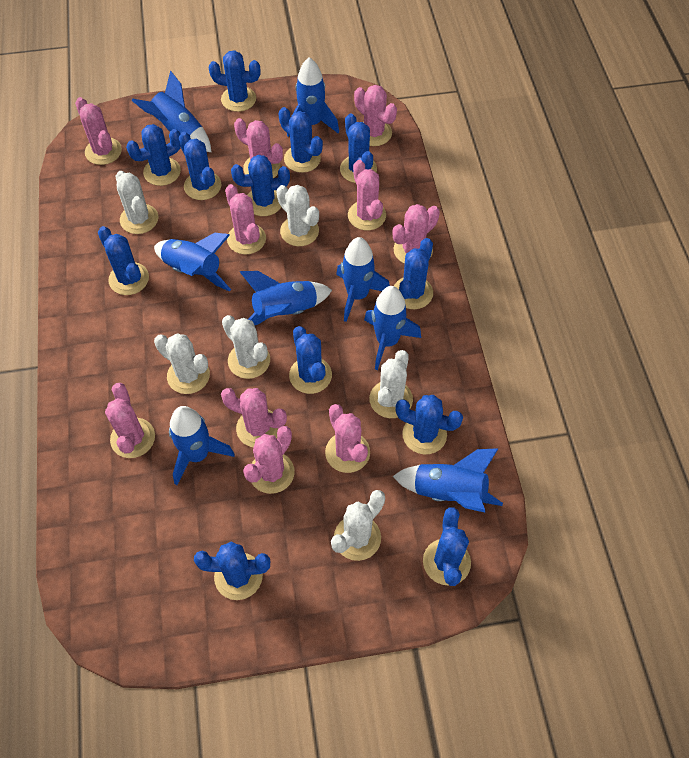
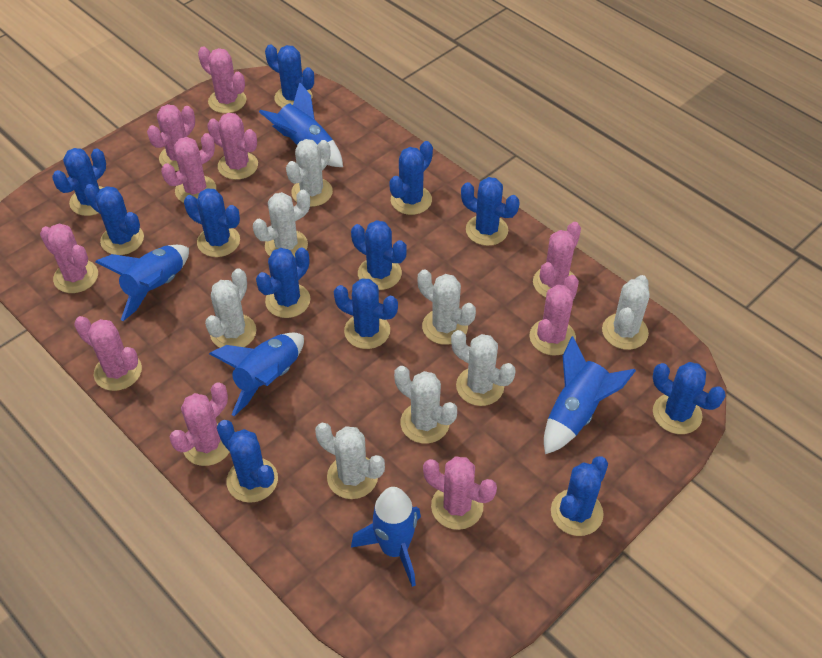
blue rocket: 8 -> 5
white cactus: 6 -> 8

